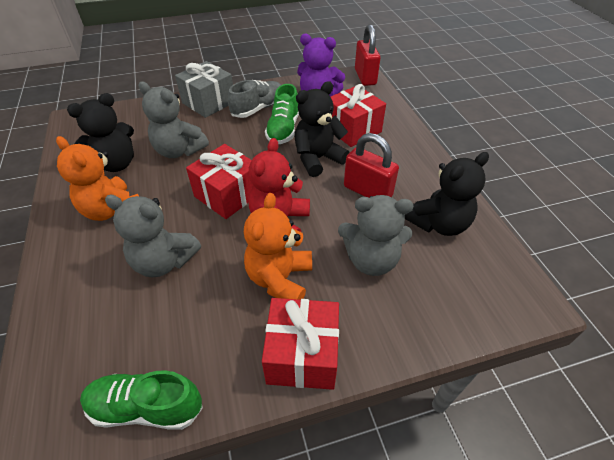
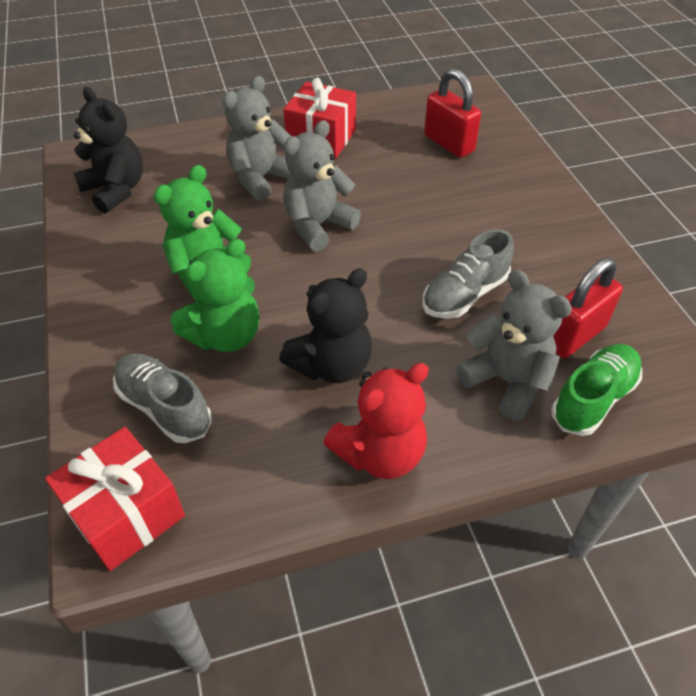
black teddy bear: 3 -> 2
green shoe: 2 -> 1
green teddy bear: 0 -> 2
grey gift: 1 -> 0
grey shoe: 1 -> 2
orange teddy bear: 2 -> 0
purple teddy bear: 1 -> 0
red gift: 3 -> 2

